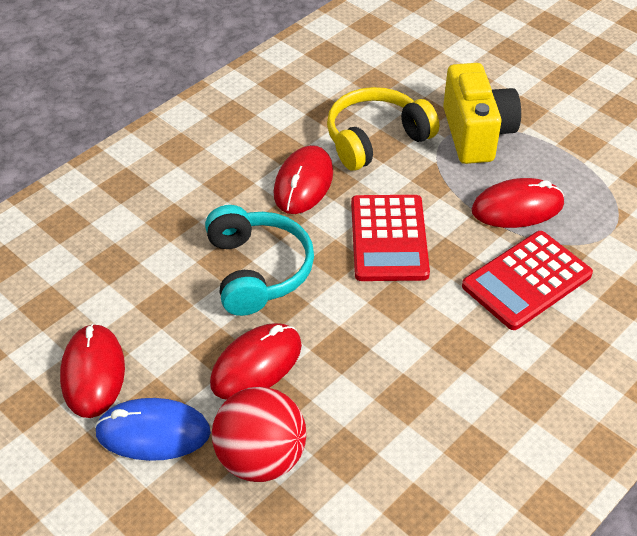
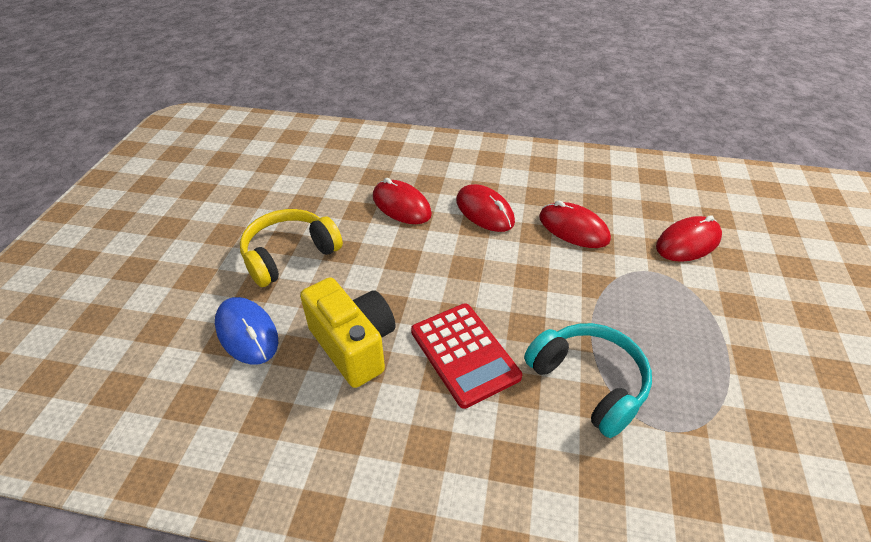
red ball: 1 -> 0
red calculator: 2 -> 1

